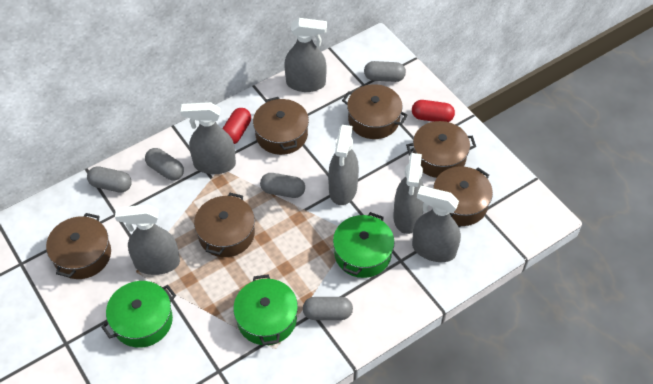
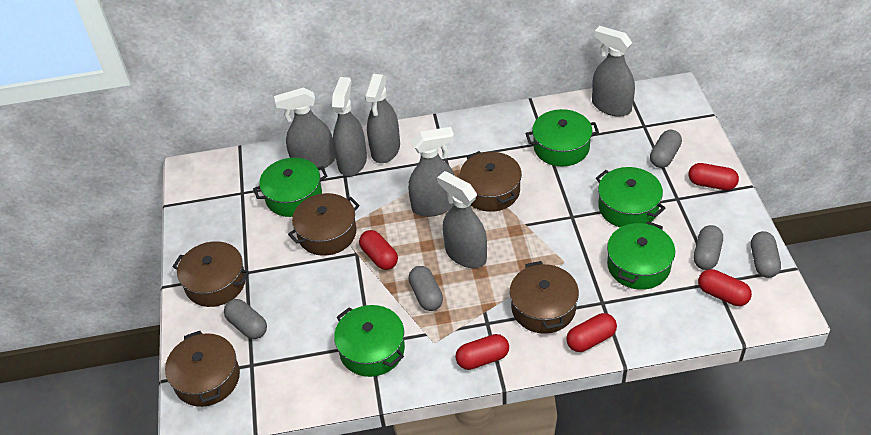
brown pot: 6 -> 5
green pot: 3 -> 5
red capsule: 2 -> 5

